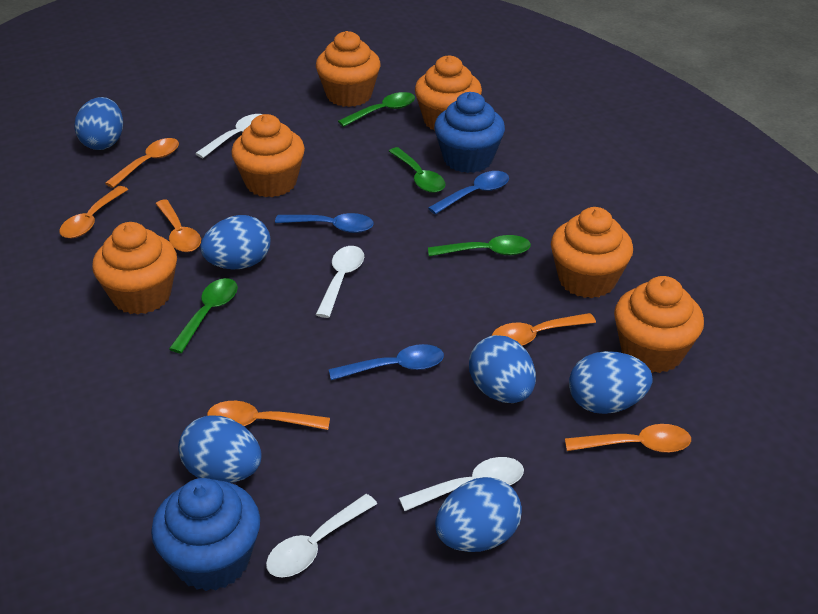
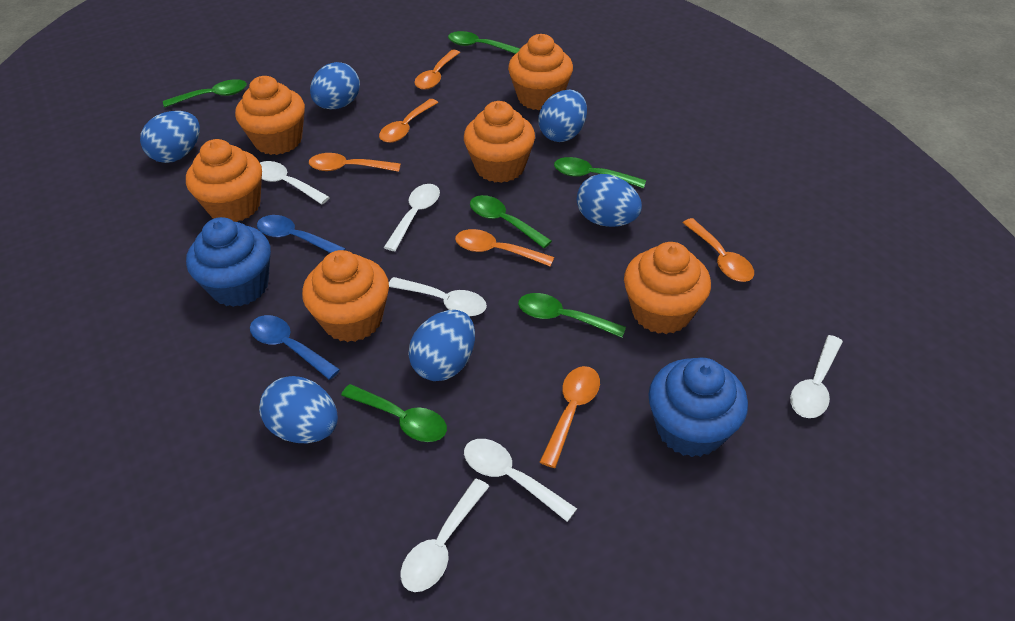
blue spoon: 3 -> 2
green spoon: 4 -> 6
white spoon: 4 -> 6

